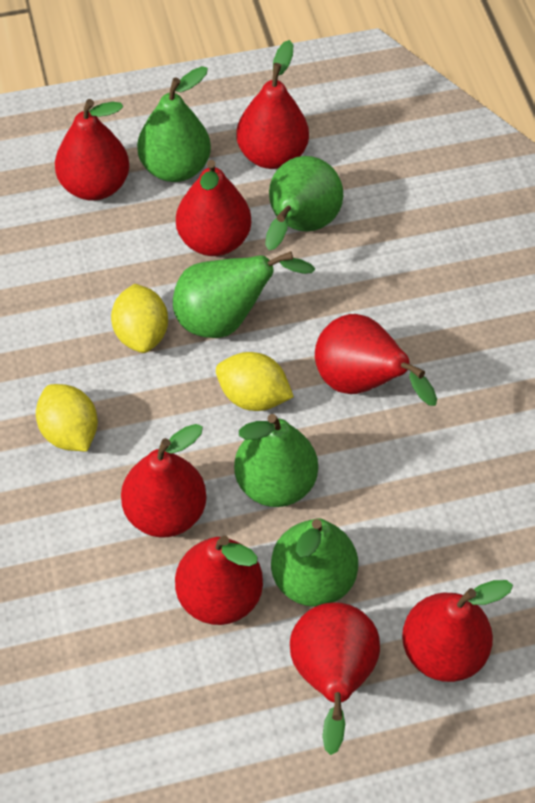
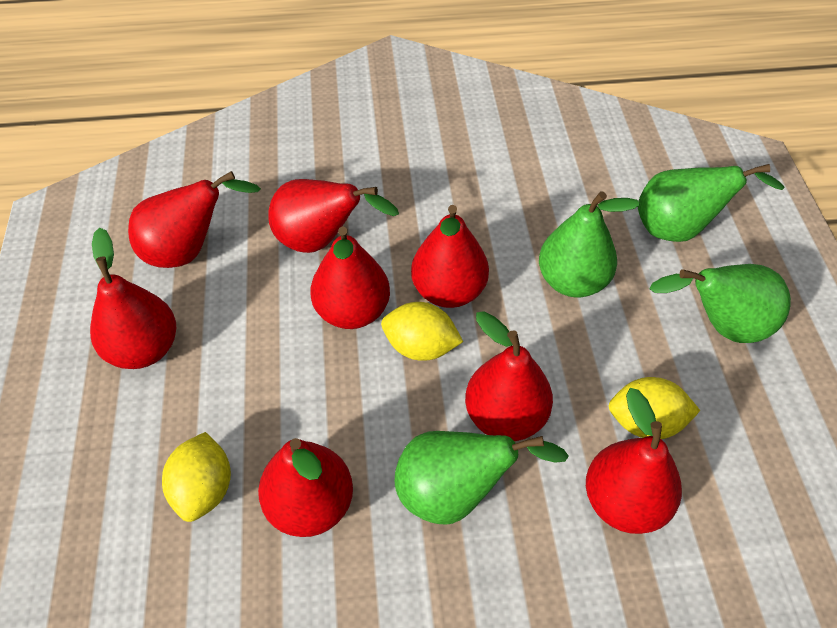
green pear: 5 -> 4

